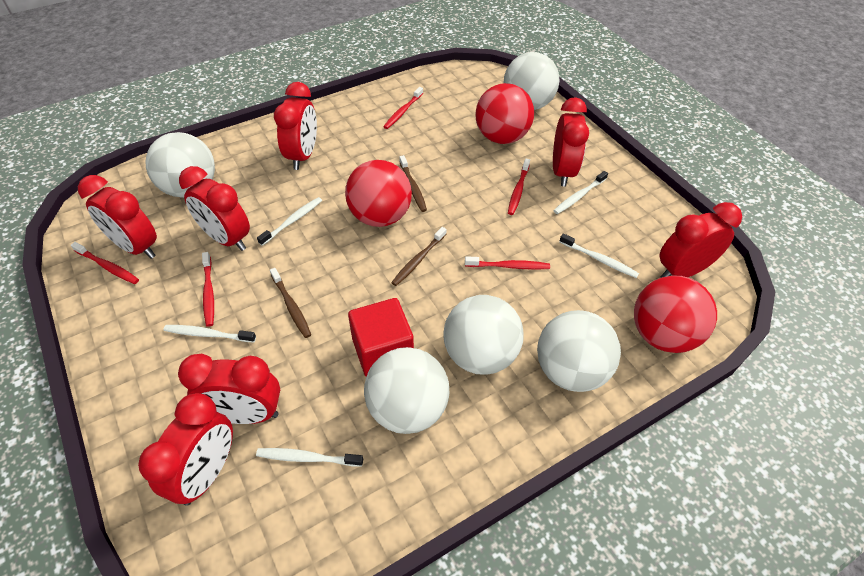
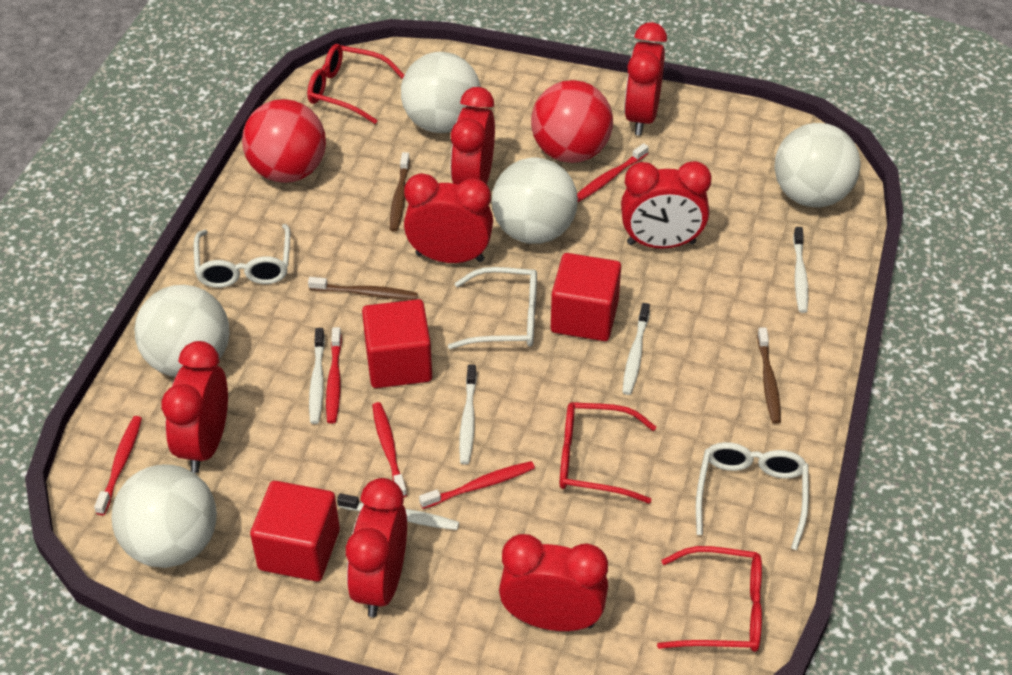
red ball: 3 -> 2
red cube: 1 -> 3
red glasses: 0 -> 3
white glasses: 0 -> 3

